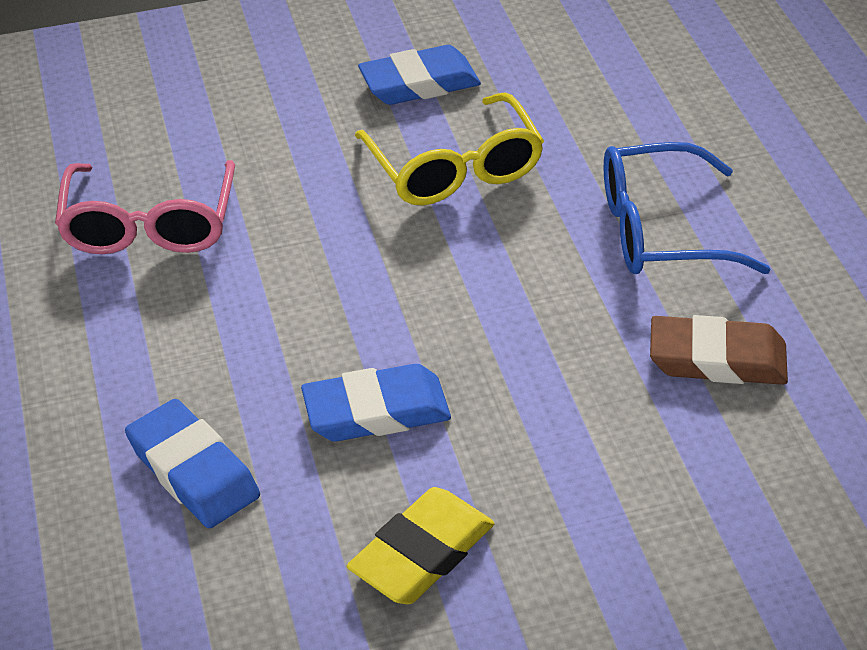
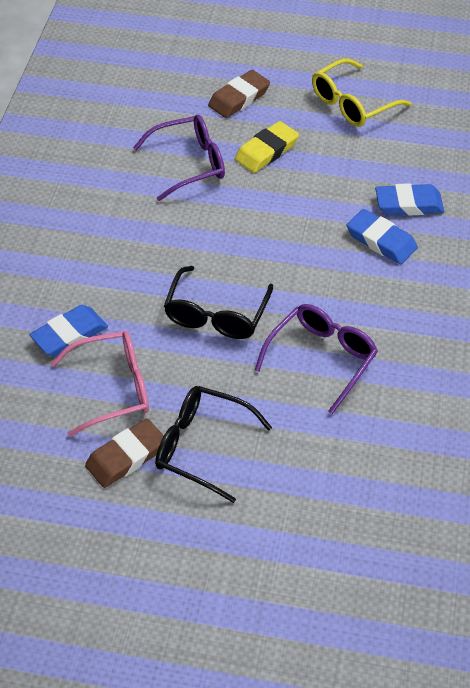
black glasses: 0 -> 2
blue glasses: 1 -> 0
brown eraser: 1 -> 2
purple glasses: 0 -> 2

